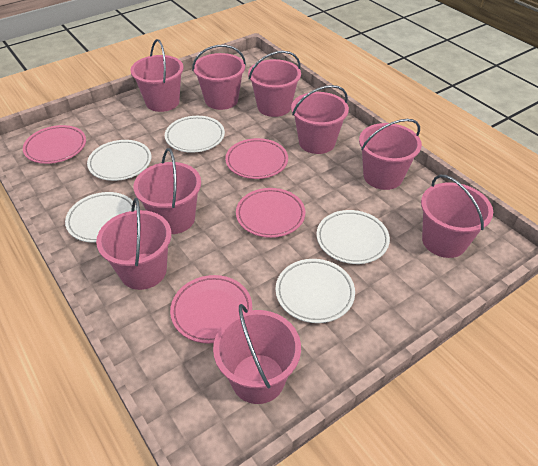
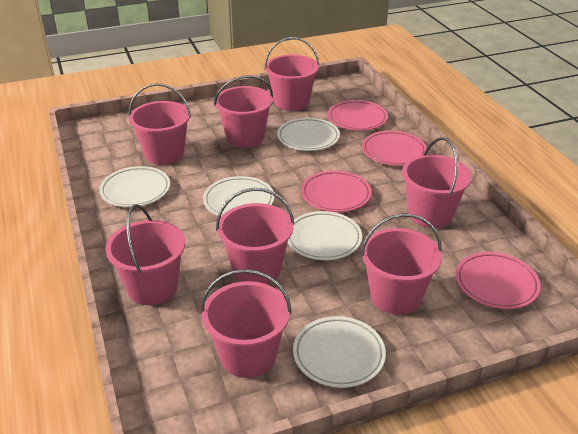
pink bucket: 9 -> 8

